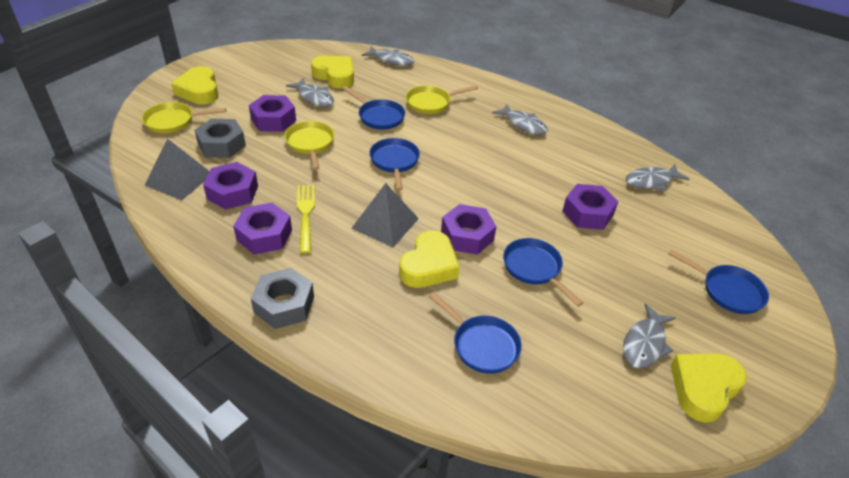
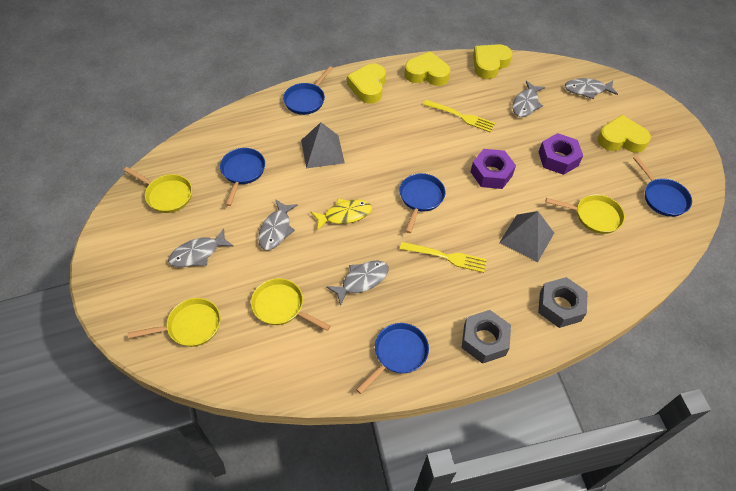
purple nut: 5 -> 2
yellow fish: 0 -> 1
yellow fork: 1 -> 2
yellow pan: 3 -> 4

